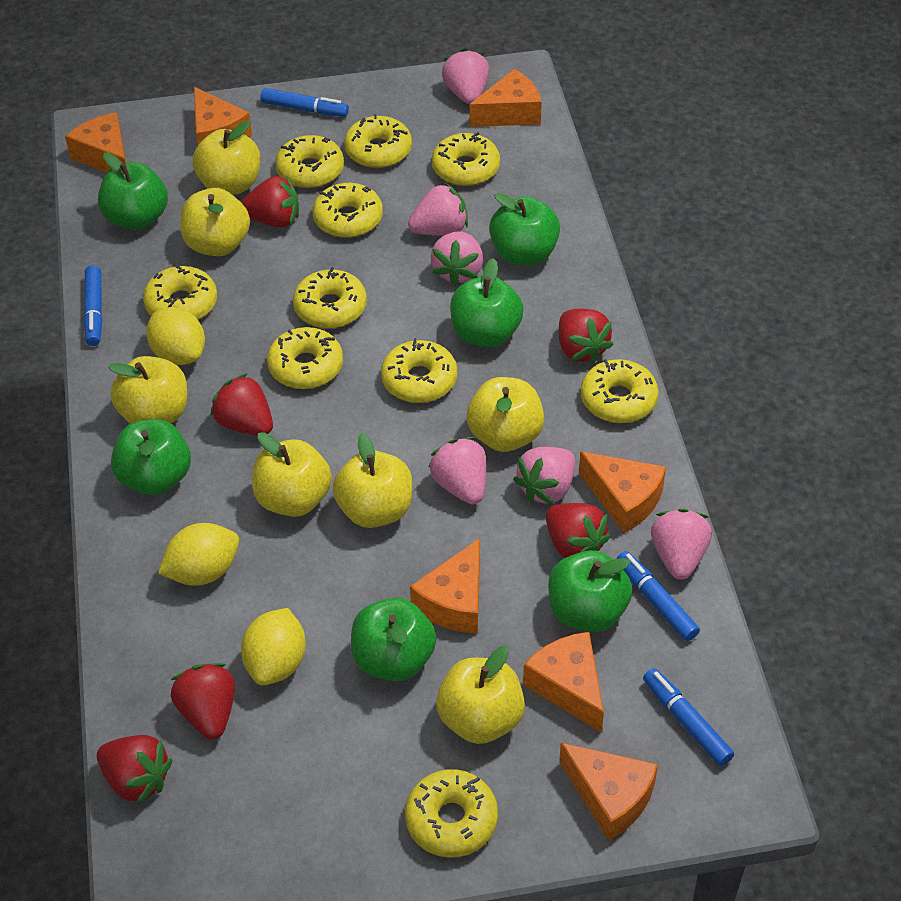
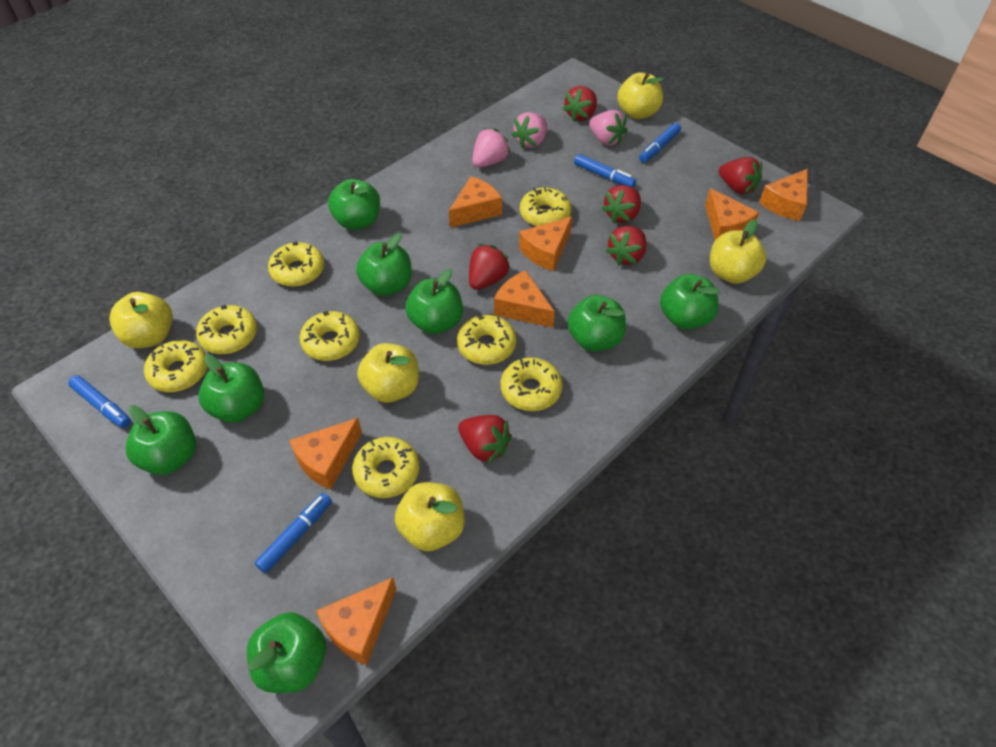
green apple: 6 -> 8
pink strawberry: 6 -> 3
yellow apple: 7 -> 5
yellow donut: 10 -> 8
yellow lemon: 3 -> 0

